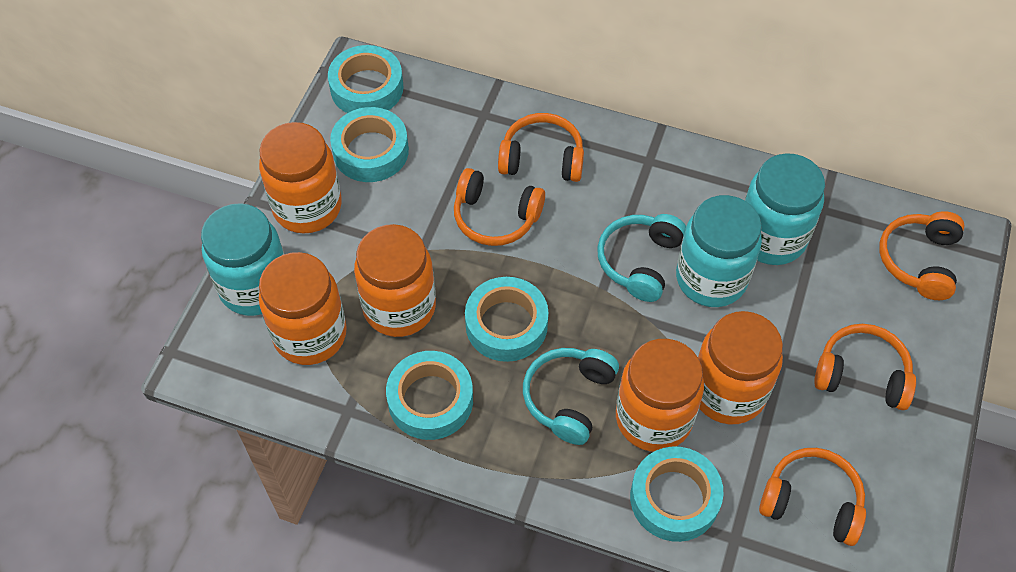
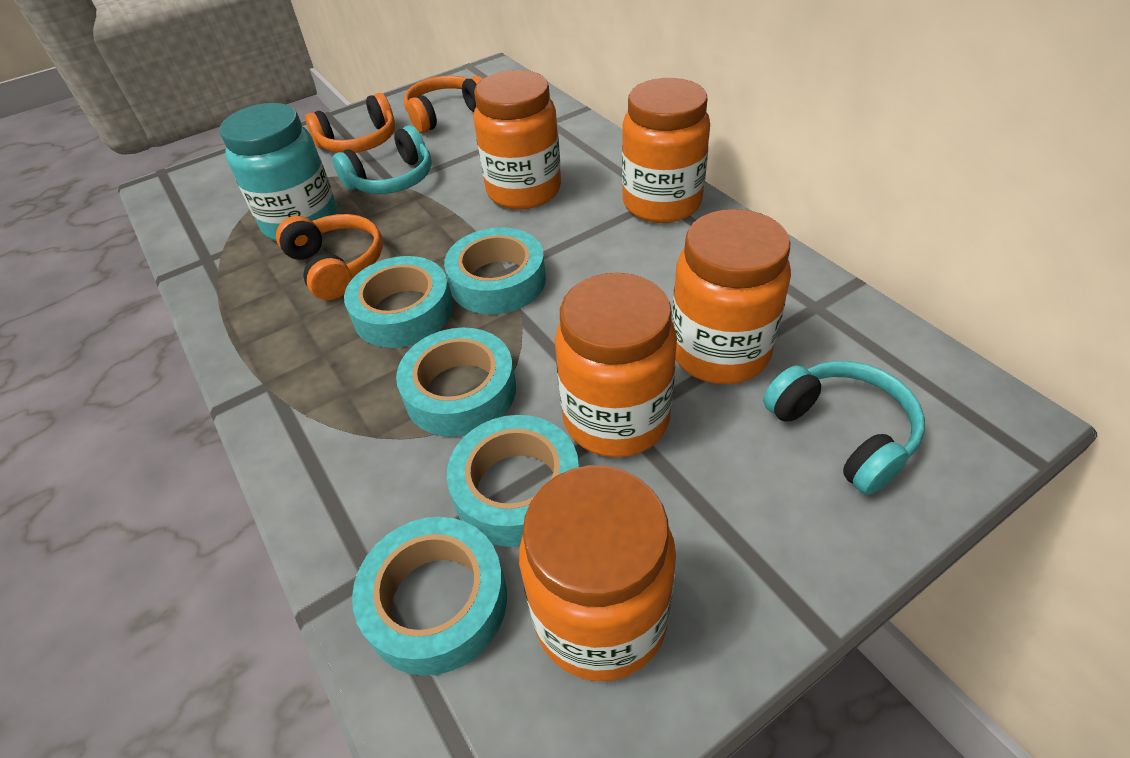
orange headphones: 5 -> 3
turquoise jar: 3 -> 1

